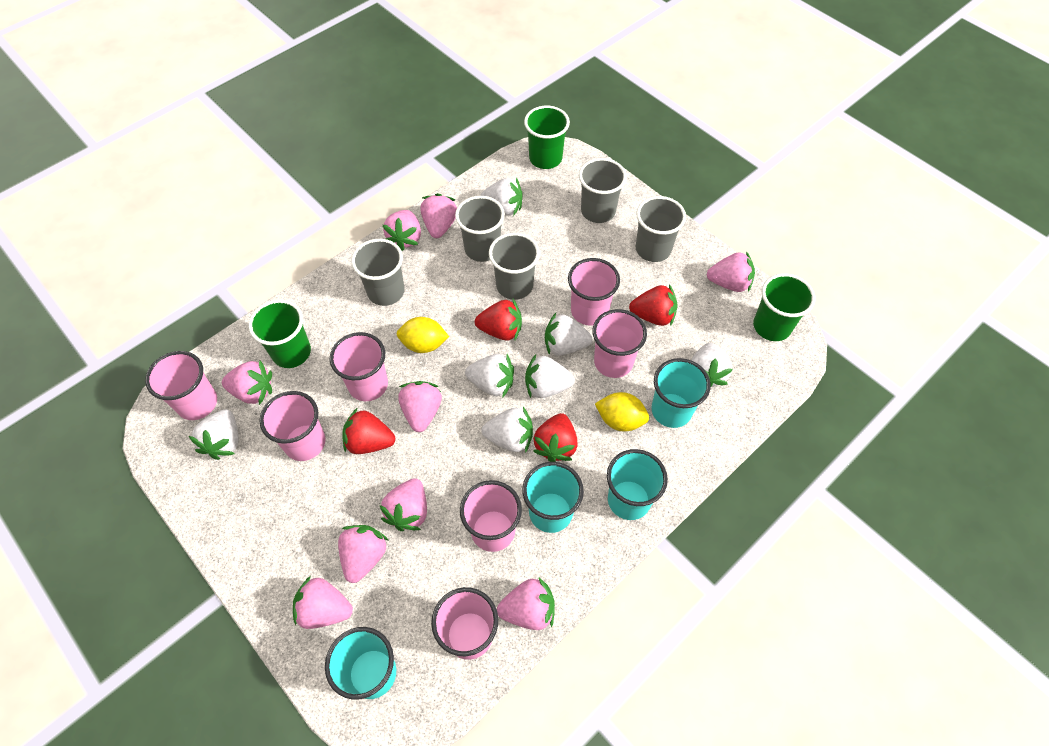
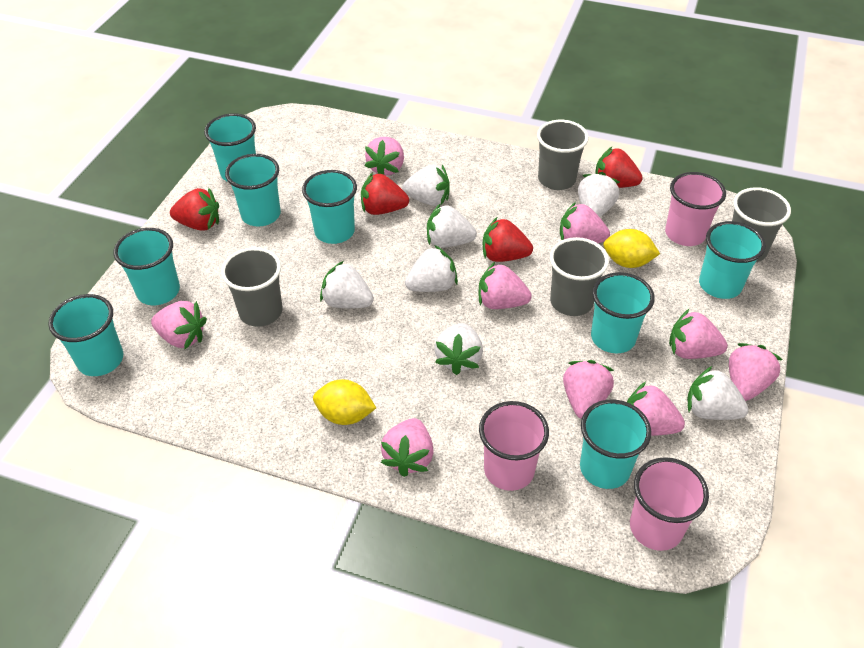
green cup: 3 -> 0
grey cup: 5 -> 4
pink cup: 7 -> 3
turquoise cup: 4 -> 8

